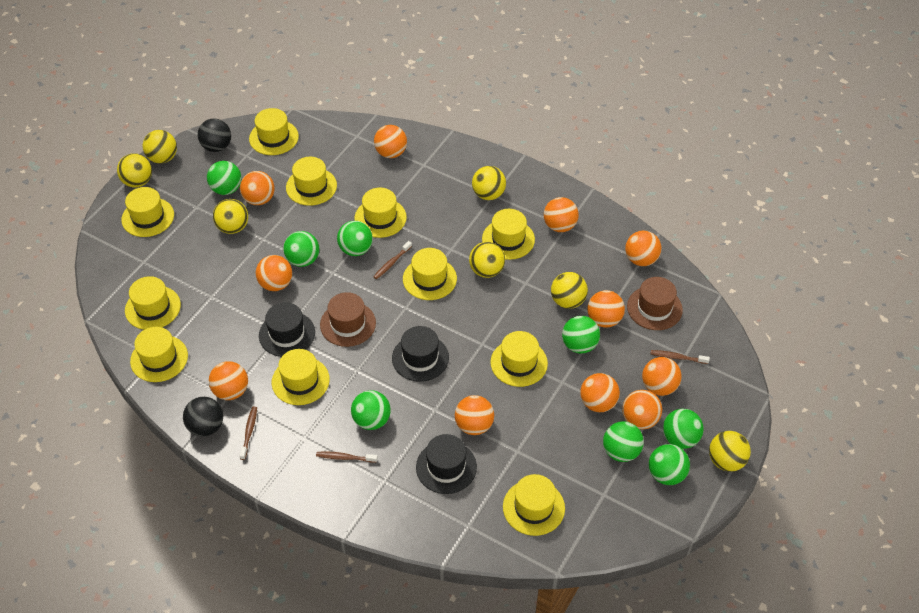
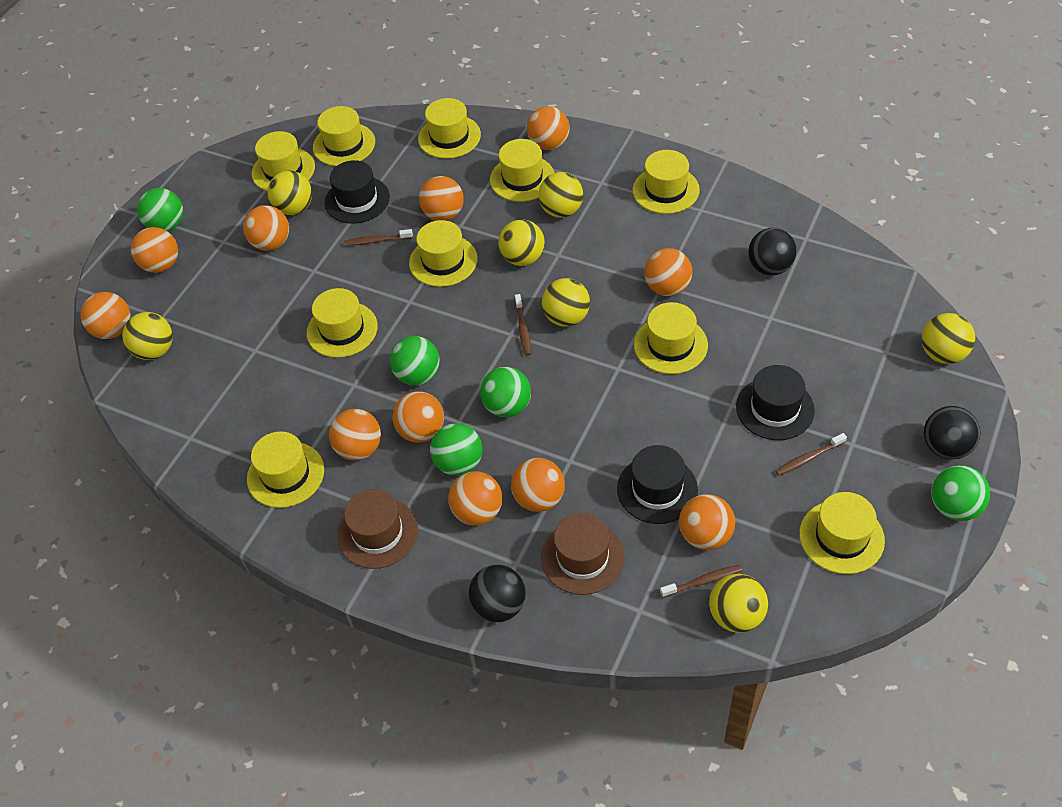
black ball: 2 -> 3
green ball: 8 -> 5
yellow hat: 11 -> 10

